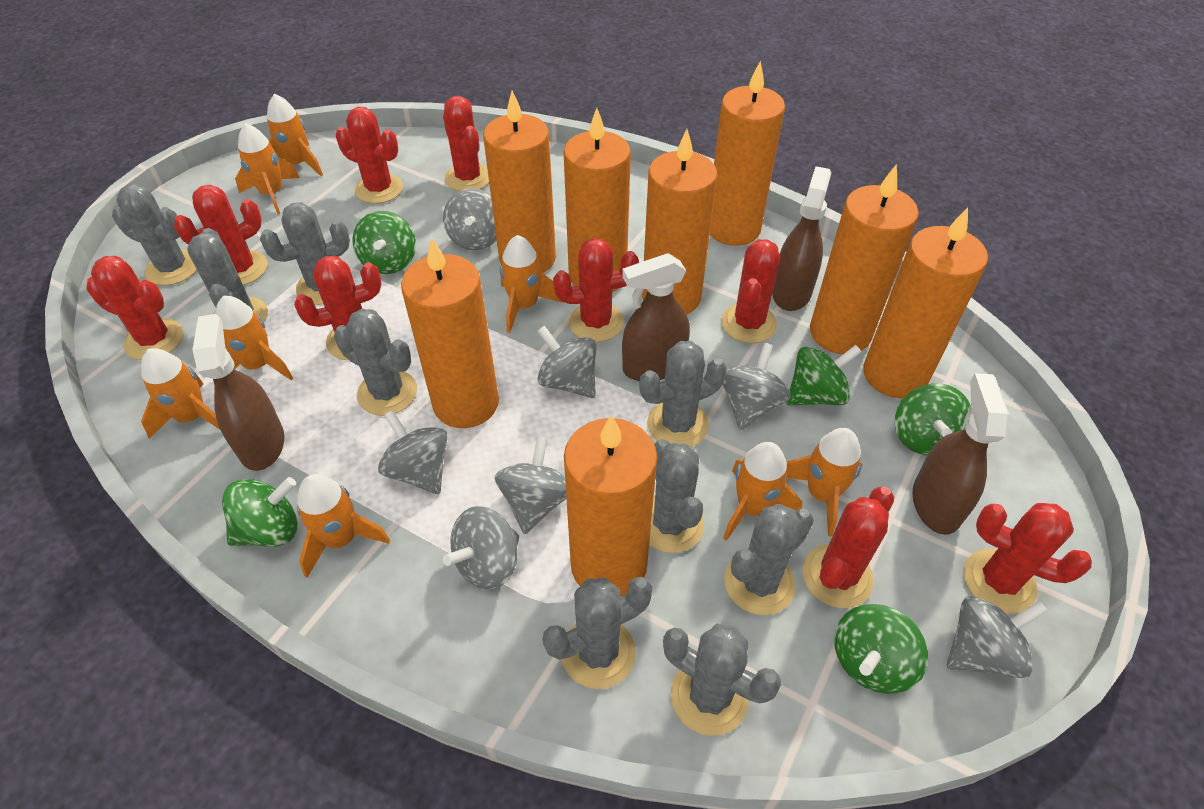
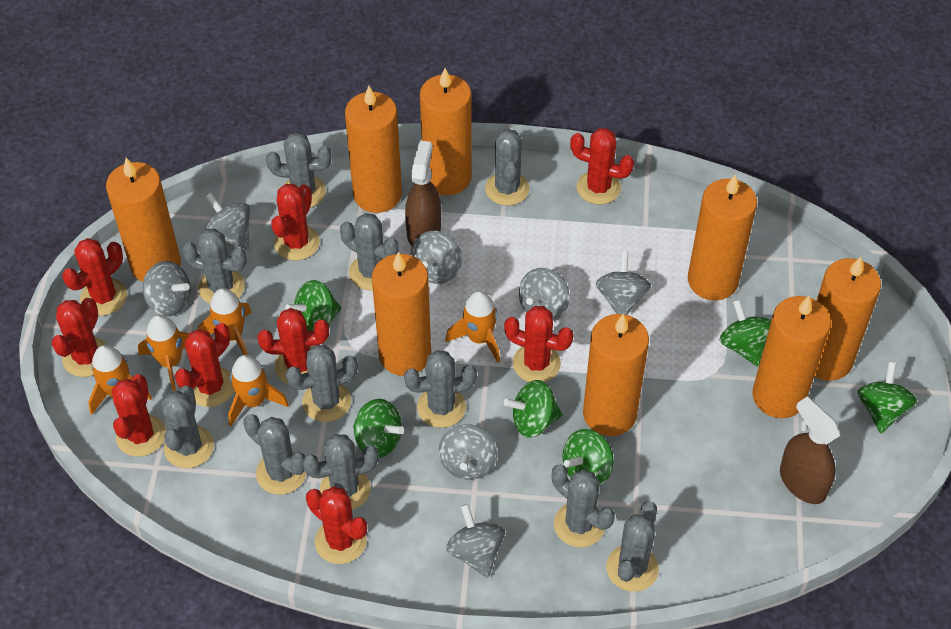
brown spray bottle: 4 -> 2
green spinning top: 5 -> 6
grey cactus: 9 -> 11
orange rocket: 8 -> 5

